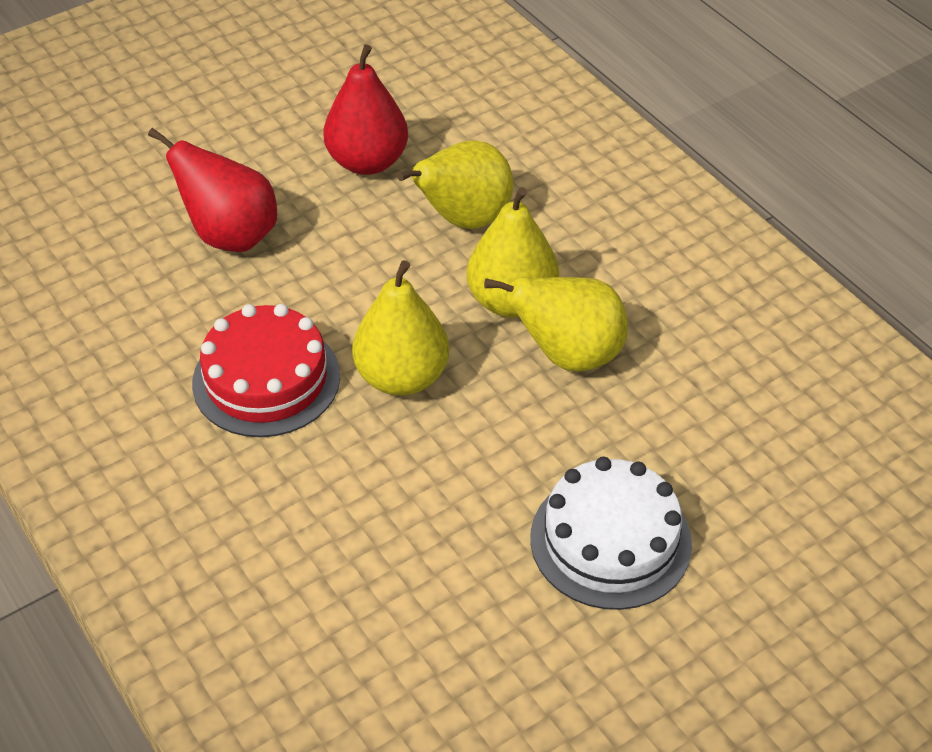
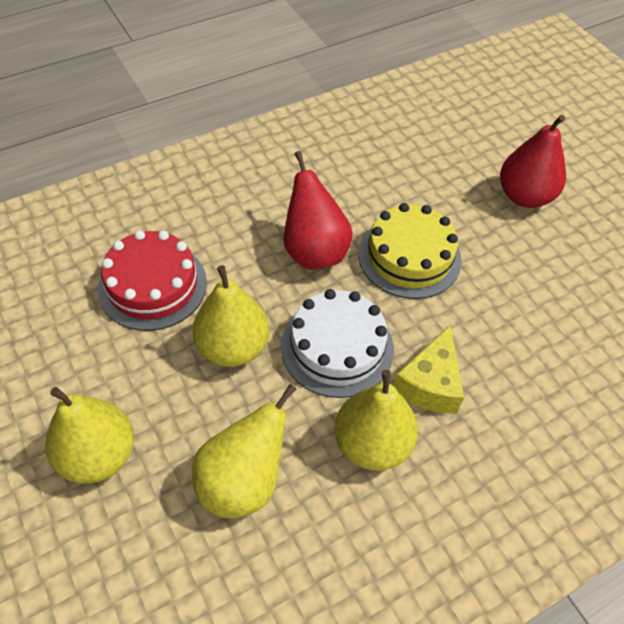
yellow cake: 0 -> 1
yellow cheese: 0 -> 1

